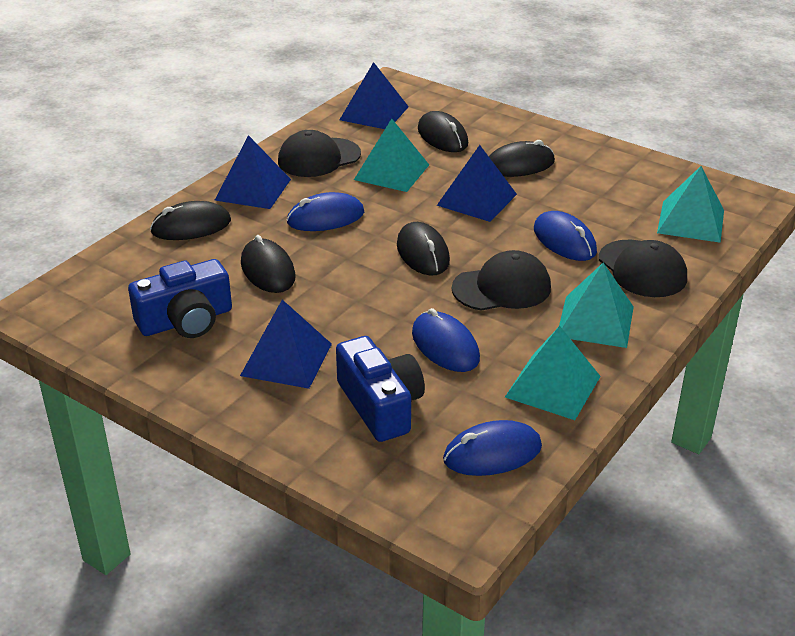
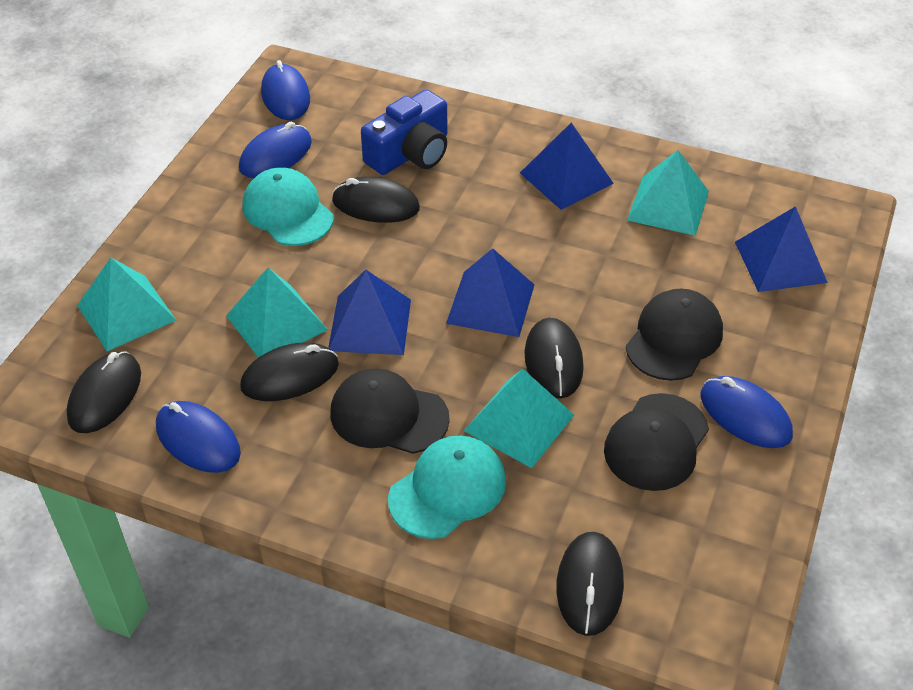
blue camera: 2 -> 1
turquoise cap: 0 -> 2

